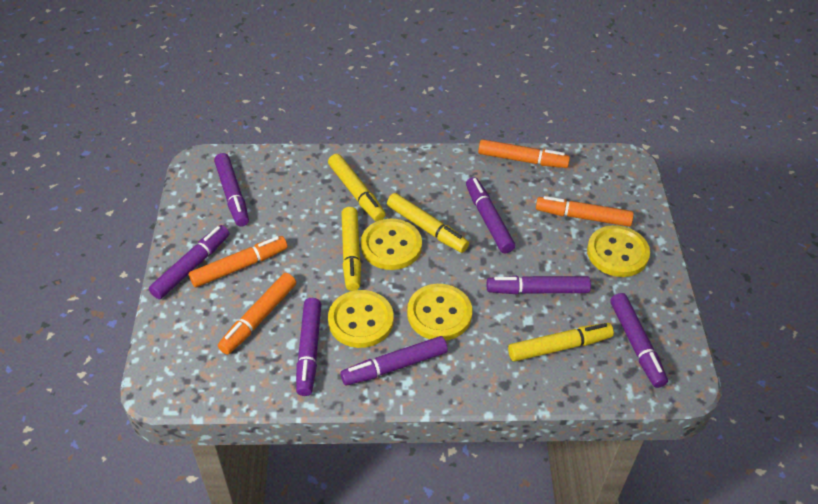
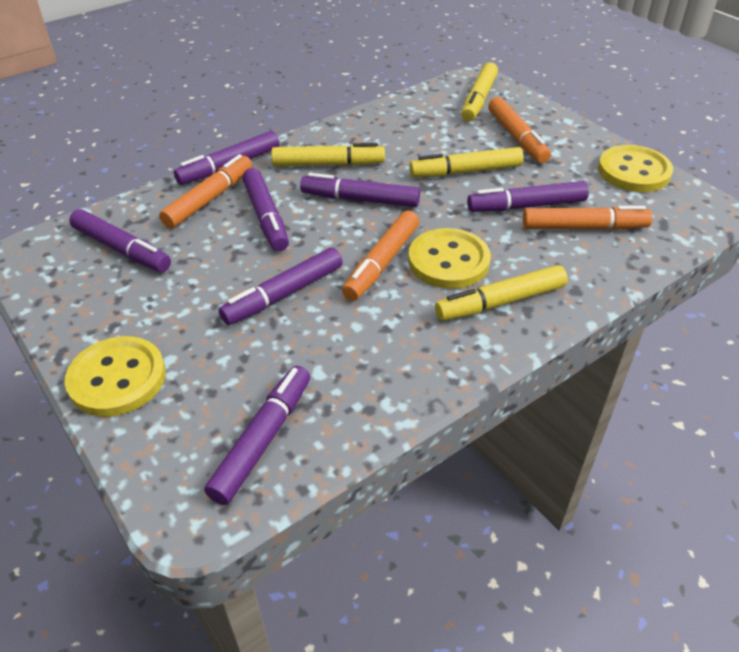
yellow button: 4 -> 3

